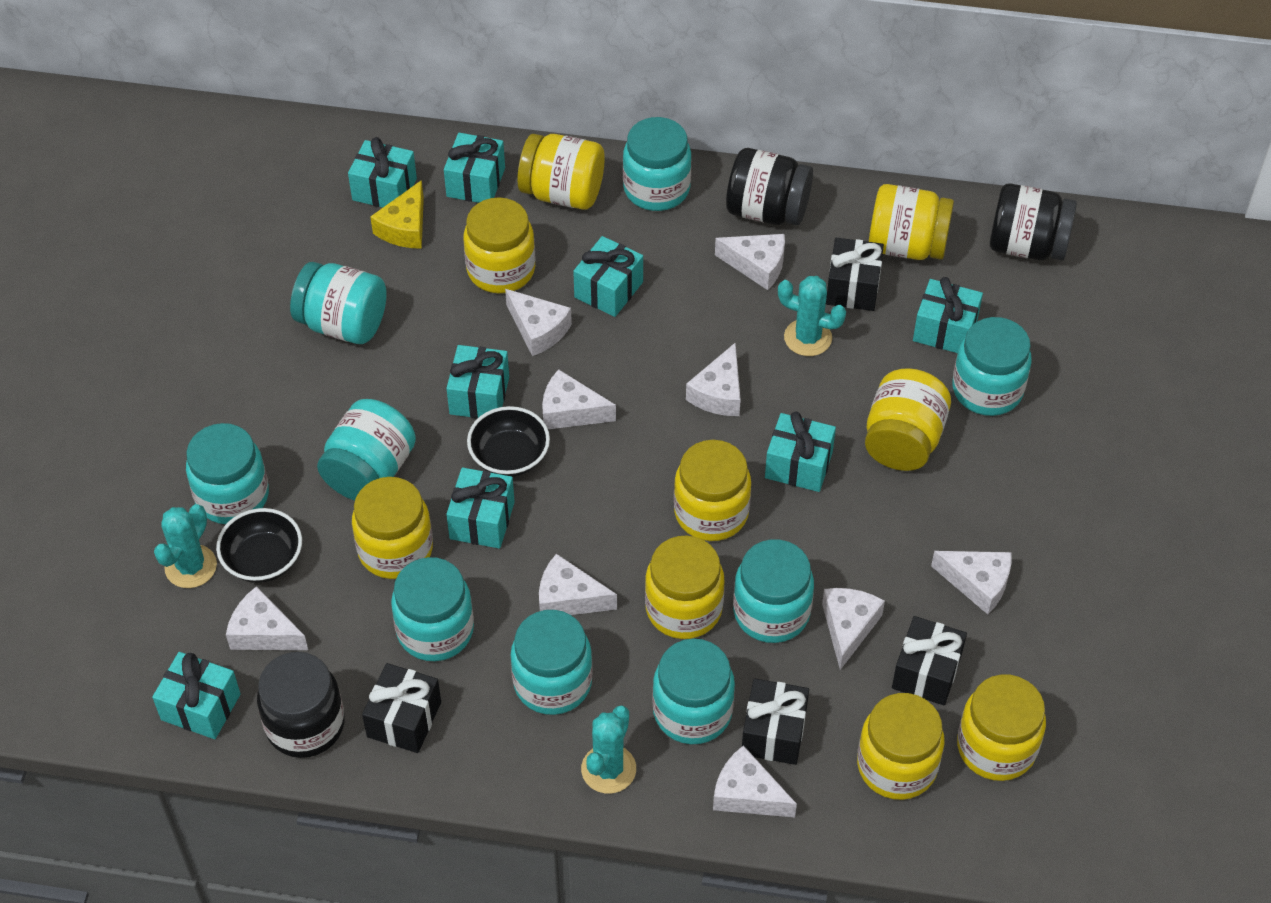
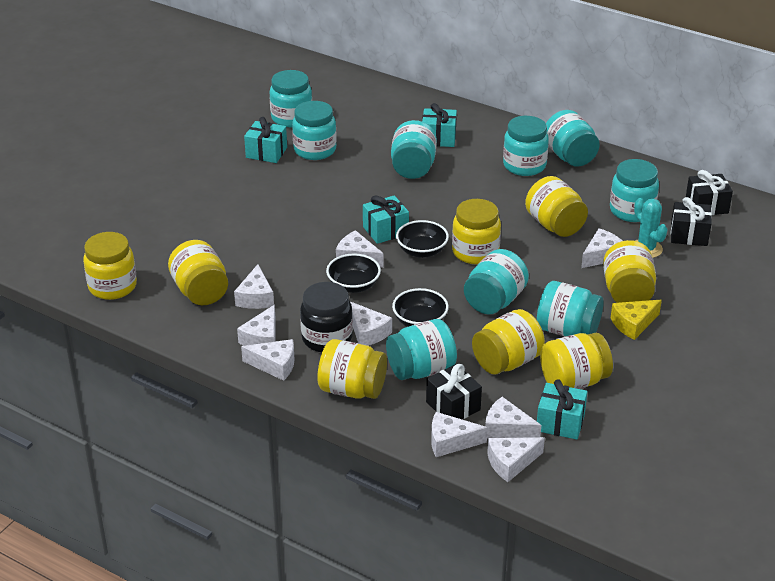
black bowl: 2 -> 3
black gift: 4 -> 3
black jar: 3 -> 1
turquoise cactus: 3 -> 1
turquoise gift: 8 -> 4
yellow jar: 9 -> 8

